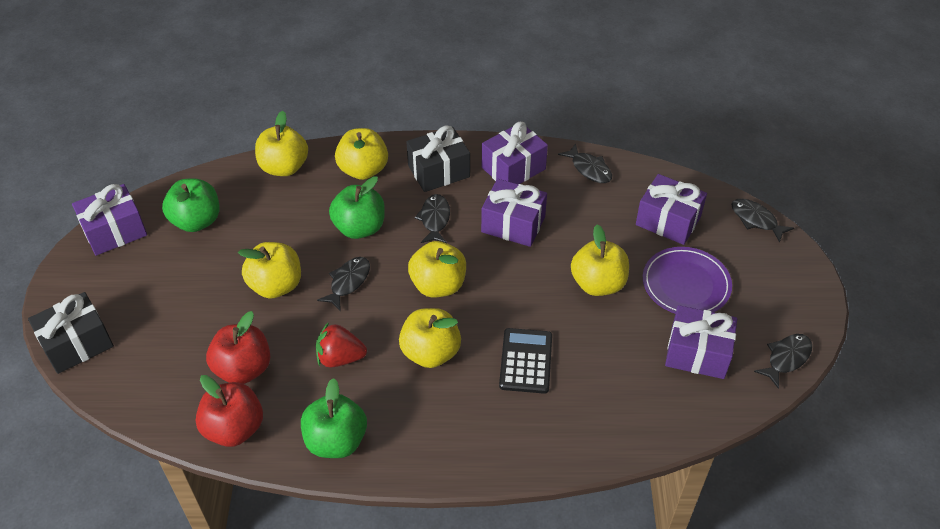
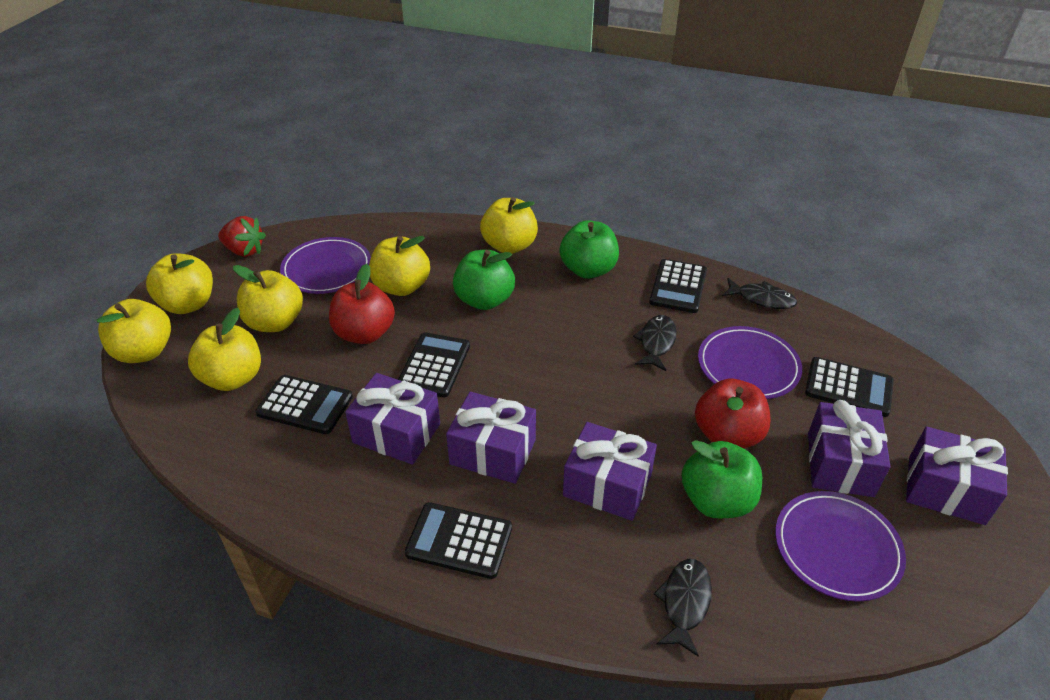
black calculator: 1 -> 5
black fish: 5 -> 3
black gift: 2 -> 0
purple plate: 1 -> 3

